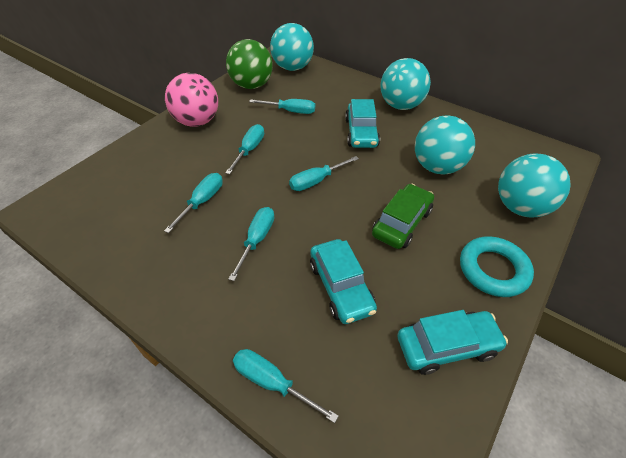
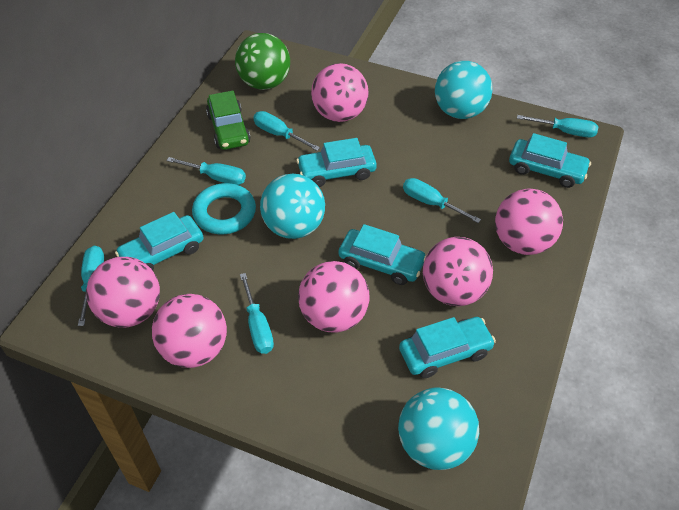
pink ball: 1 -> 6
turquoise ball: 4 -> 3
turquoise car: 3 -> 5

